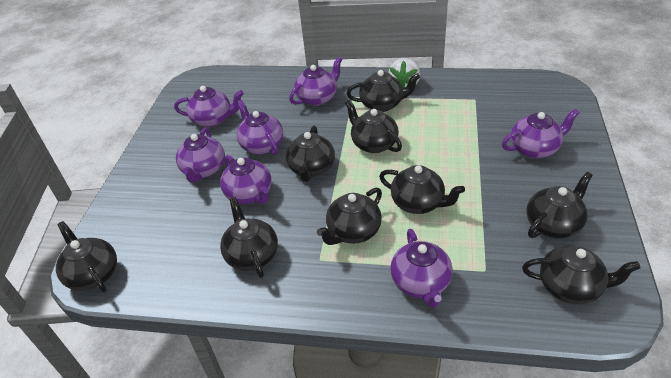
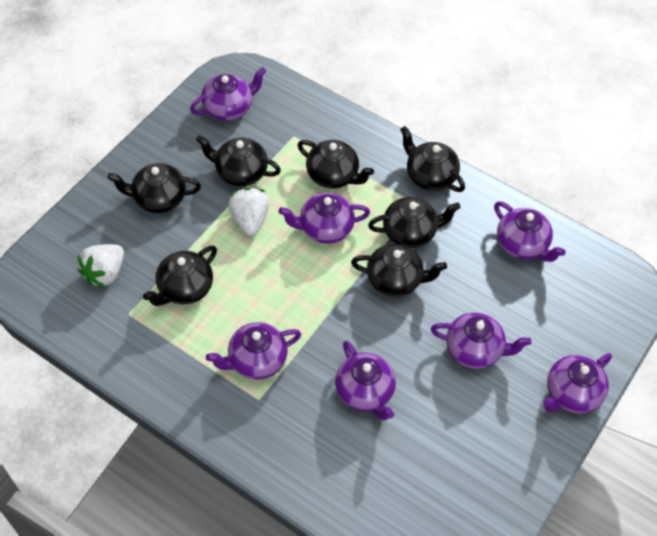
black teapot: 9 -> 7
white strawberry: 1 -> 2

